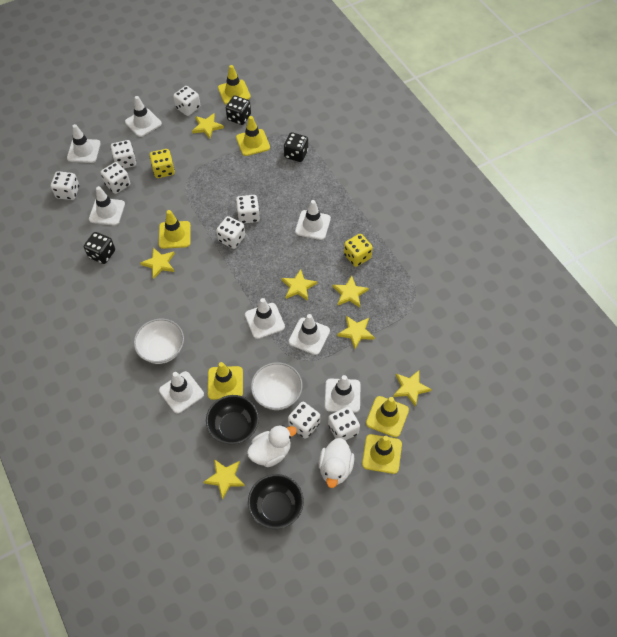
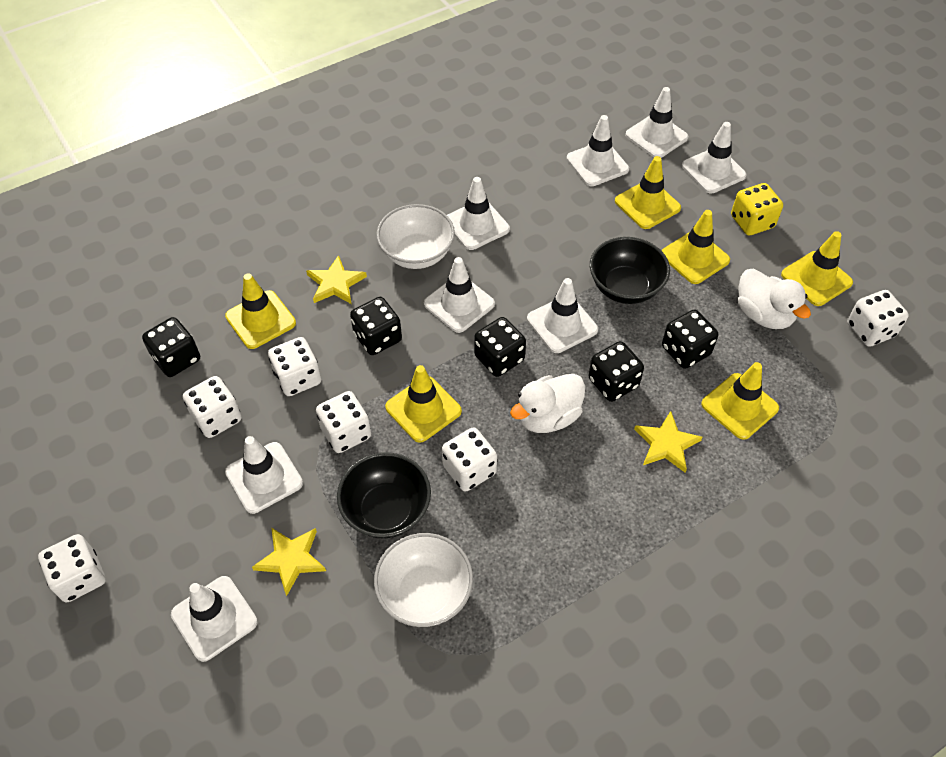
black dice: 3 -> 5
white dice: 8 -> 6
yellow dice: 2 -> 1
yellow star: 7 -> 3

